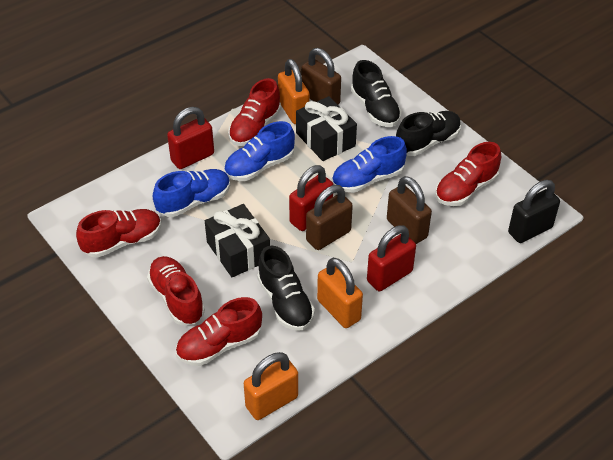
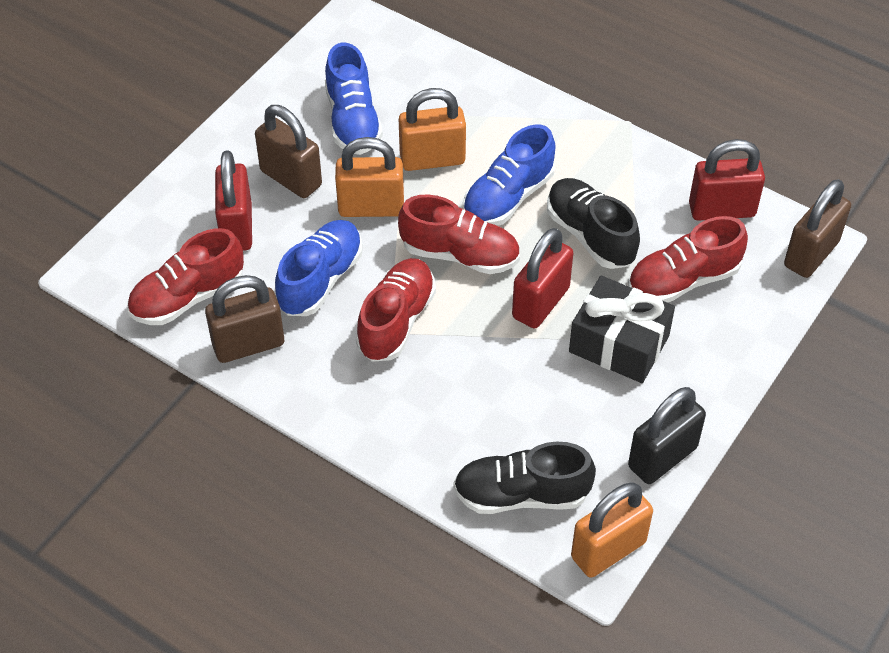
black gift: 2 -> 1
black shoe: 3 -> 2
red shoe: 5 -> 4

